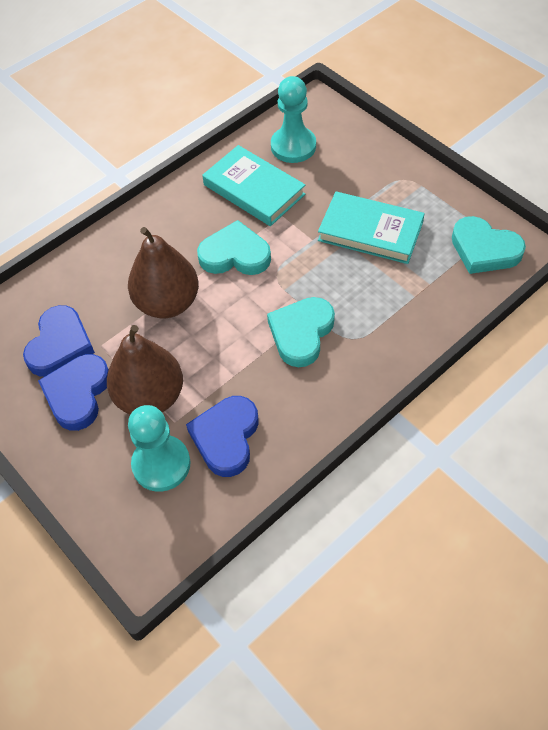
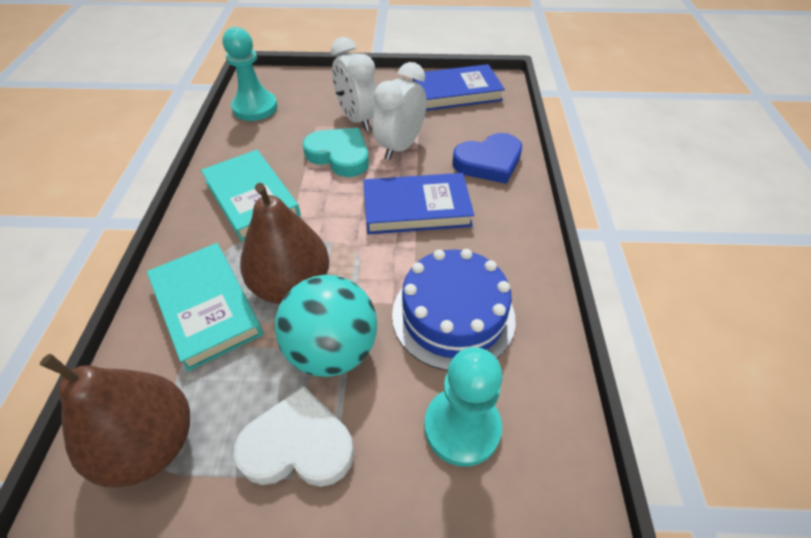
blue book: 0 -> 2
blue cake: 0 -> 1
blue heart: 3 -> 1
turquoise ball: 0 -> 1
turquoise heart: 3 -> 1
white clock: 0 -> 2
white heart: 0 -> 1

